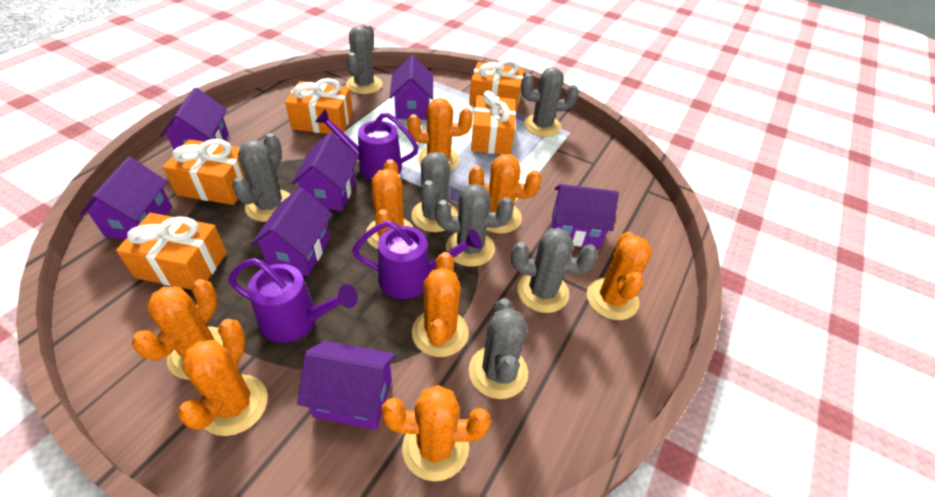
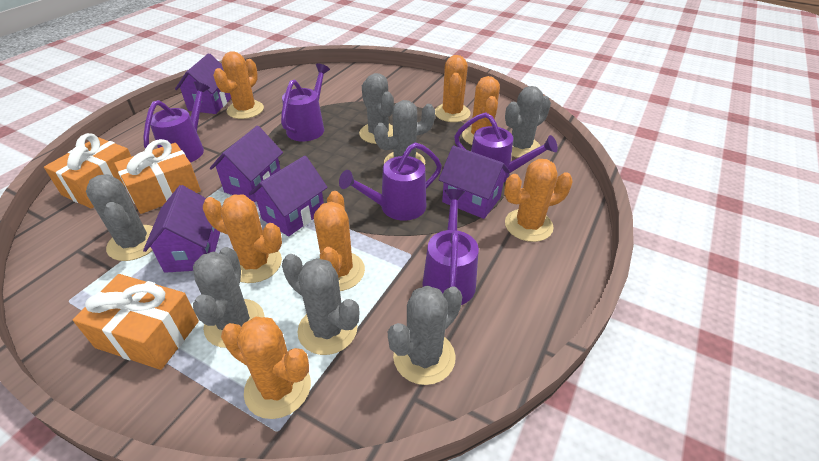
orange cactus: 8 -> 7
orange gift: 5 -> 3
purple house: 7 -> 5
purple watering can: 3 -> 5

